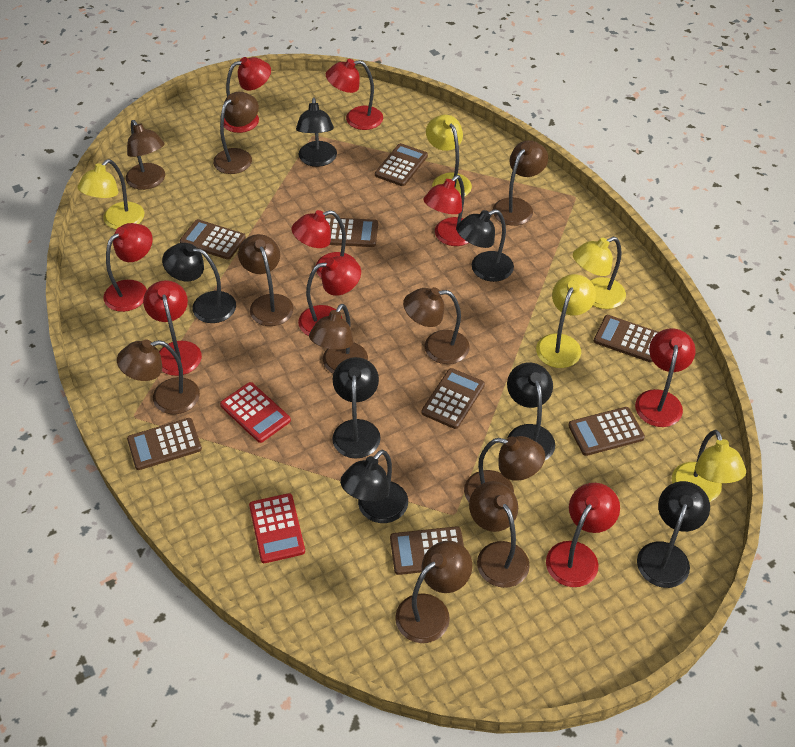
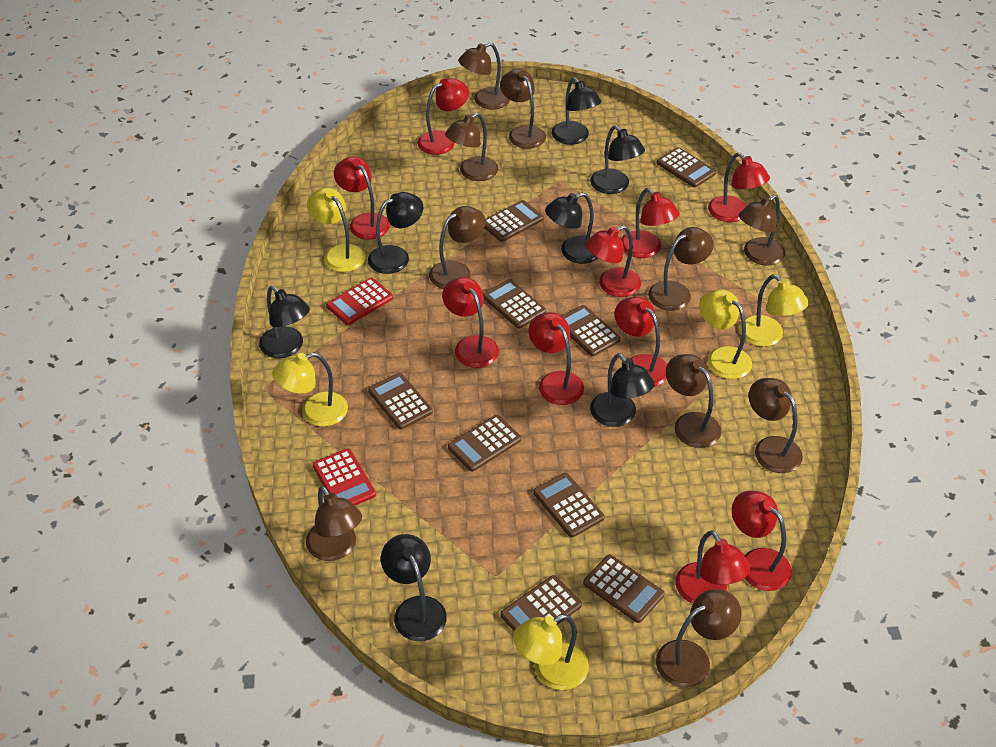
brown calculator: 8 -> 9
red lamp: 9 -> 10

